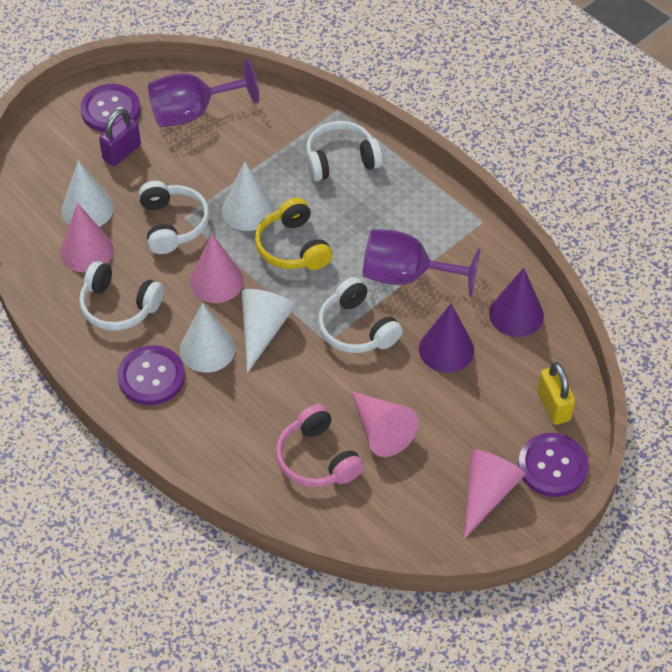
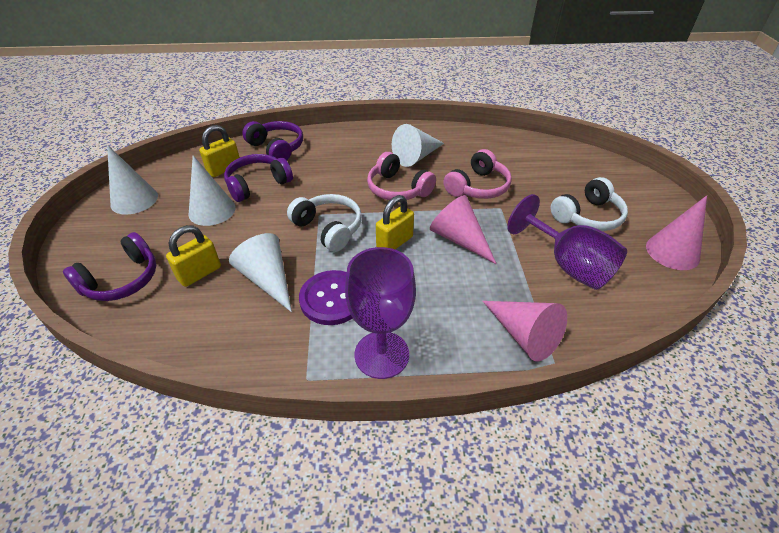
pink cone: 4 -> 3
pink headphones: 1 -> 2
purple button: 3 -> 1
purple cone: 2 -> 0
purple headphones: 0 -> 3
purple padlock: 1 -> 0
white headphones: 4 -> 2
yellow headphones: 1 -> 0
yellow padlock: 1 -> 3

